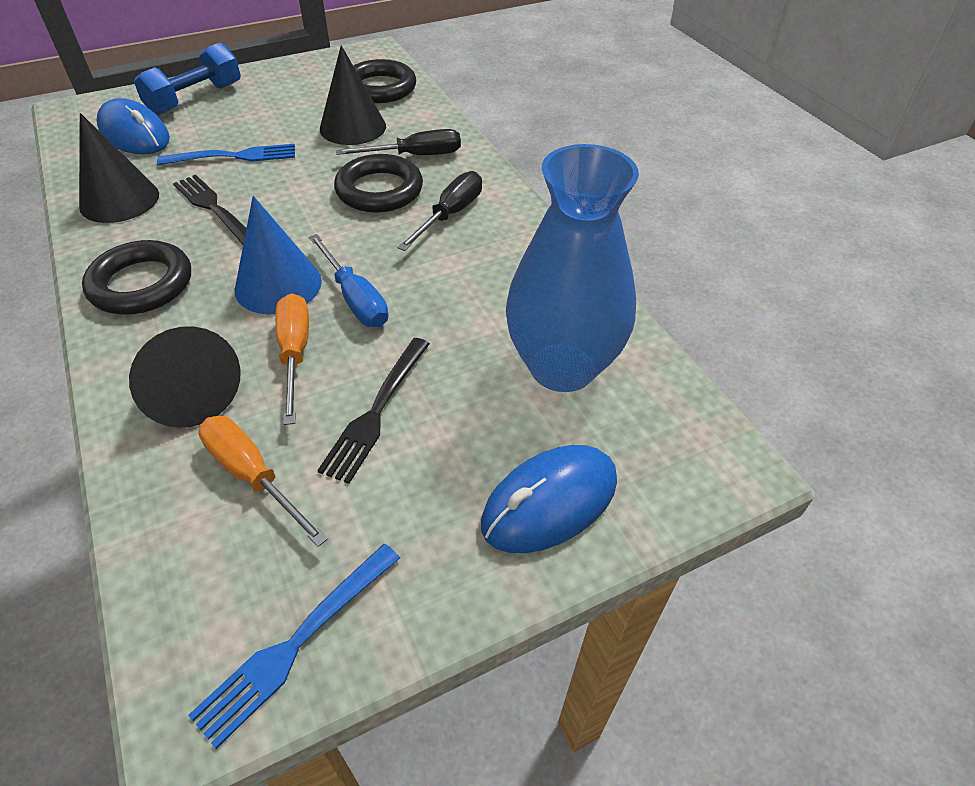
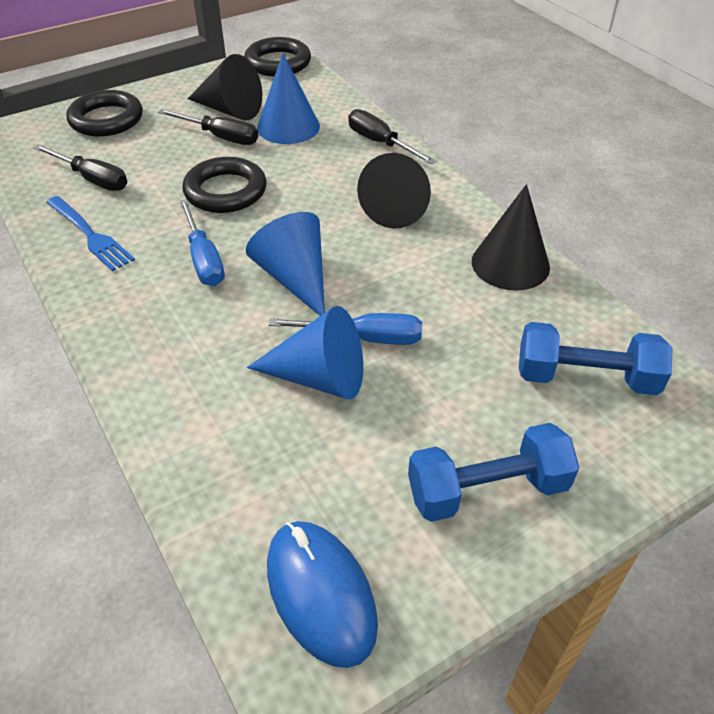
black fork: 2 -> 0
black screwdriver: 2 -> 3
blue cone: 1 -> 3
blue dumbbell: 1 -> 2
blue fork: 2 -> 1
blue mouse: 2 -> 1
blue screwdriver: 1 -> 2
blue vase: 1 -> 0
orange screwdriver: 2 -> 0

